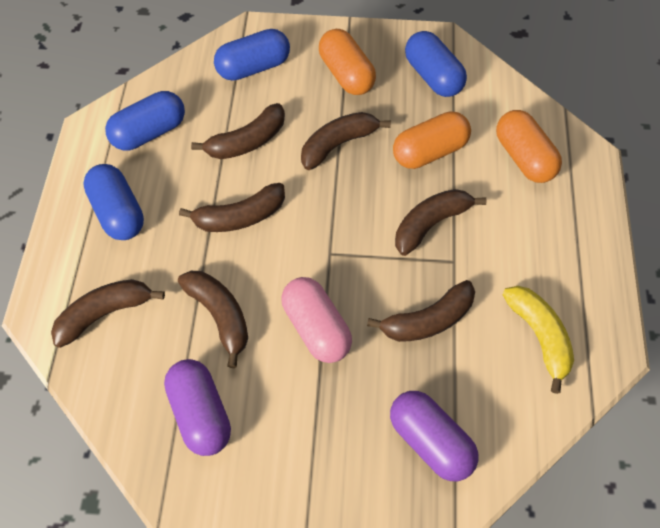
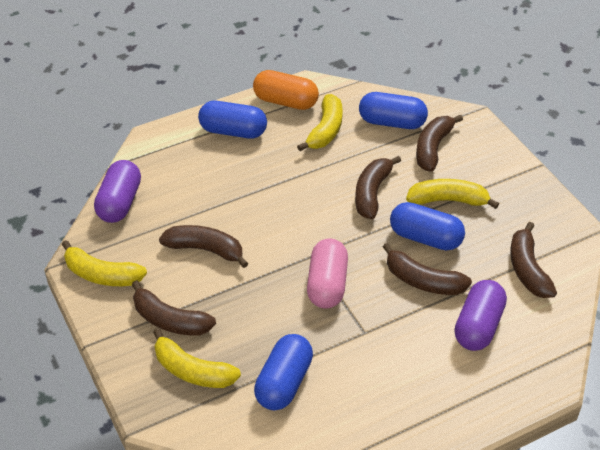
brown banana: 7 -> 6
orange capsule: 3 -> 1
yellow banana: 1 -> 4

